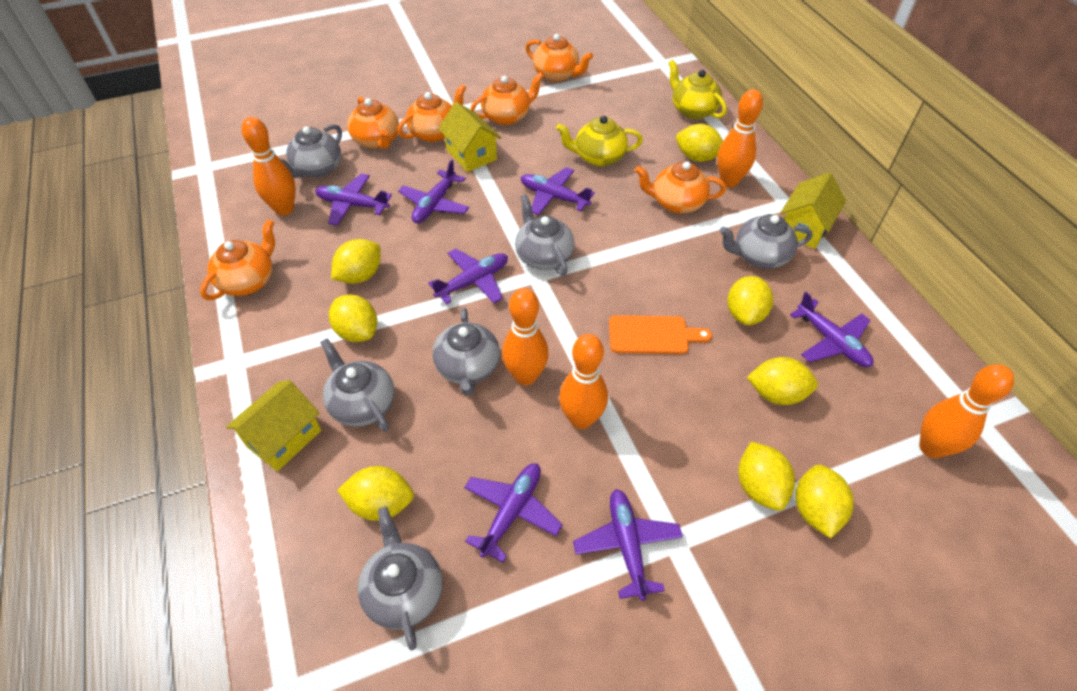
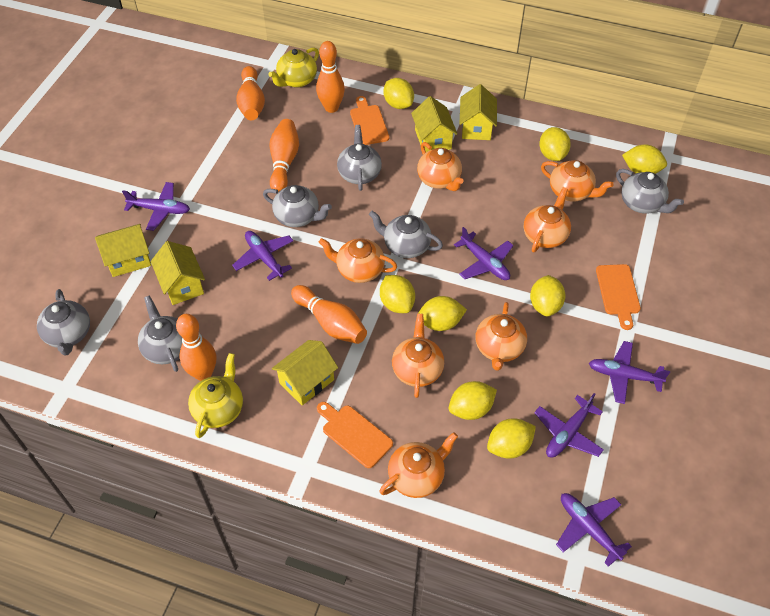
orange cutting board: 1 -> 3
orange teapot: 6 -> 7
purple plane: 7 -> 6
yellow house: 3 -> 5

